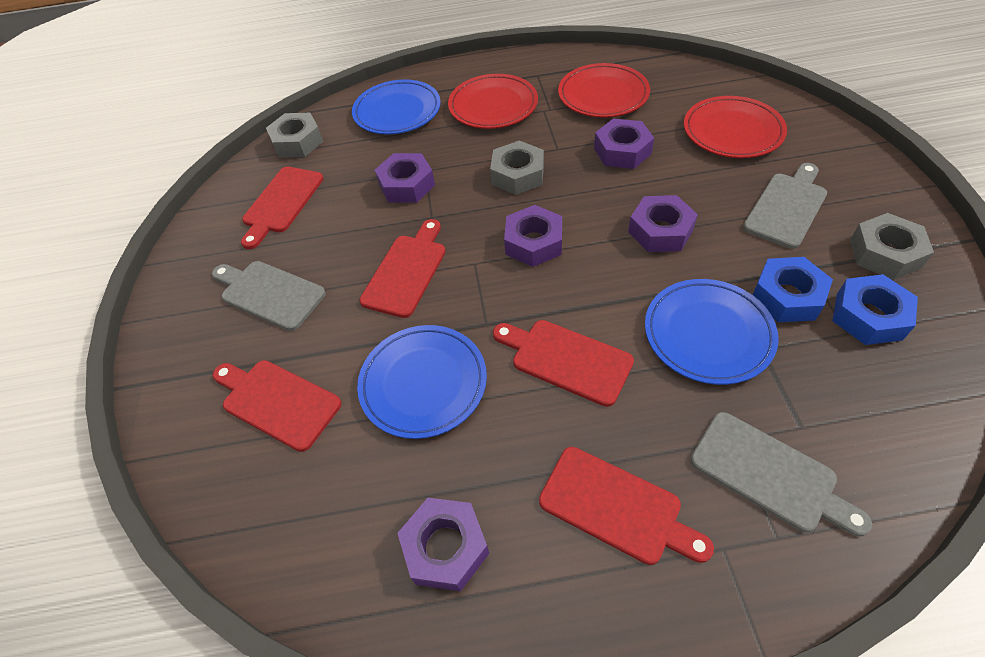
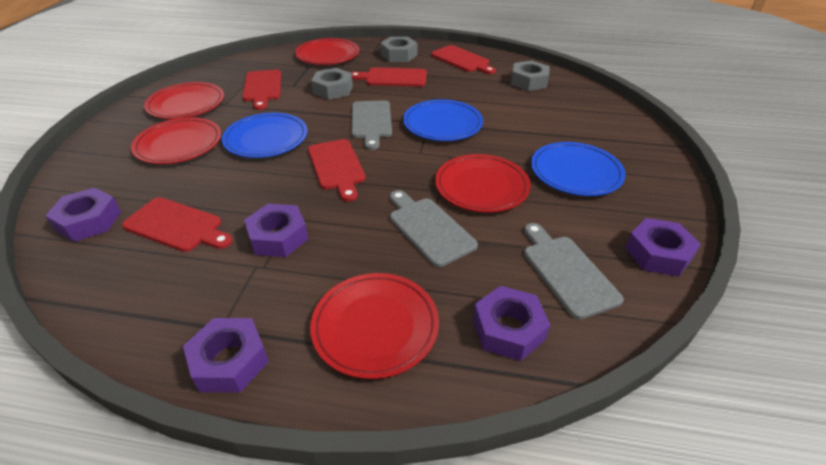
blue nut: 2 -> 0
red plate: 3 -> 5

